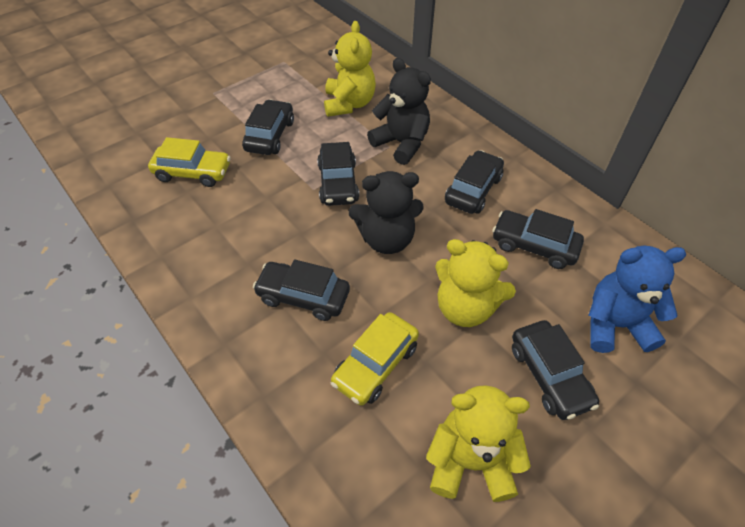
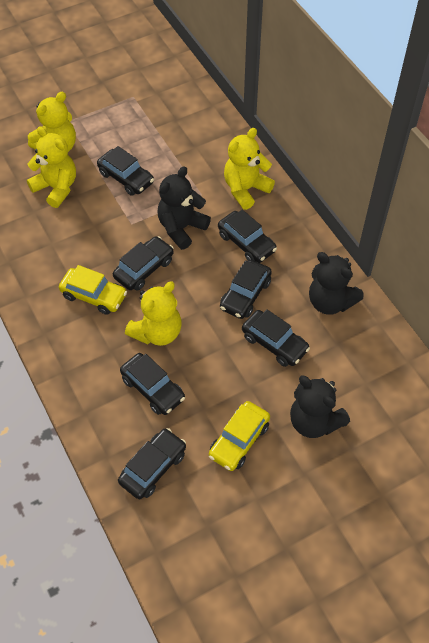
black car: 6 -> 7
black teddy bear: 2 -> 3
blue teddy bear: 1 -> 0
yellow teddy bear: 3 -> 4

